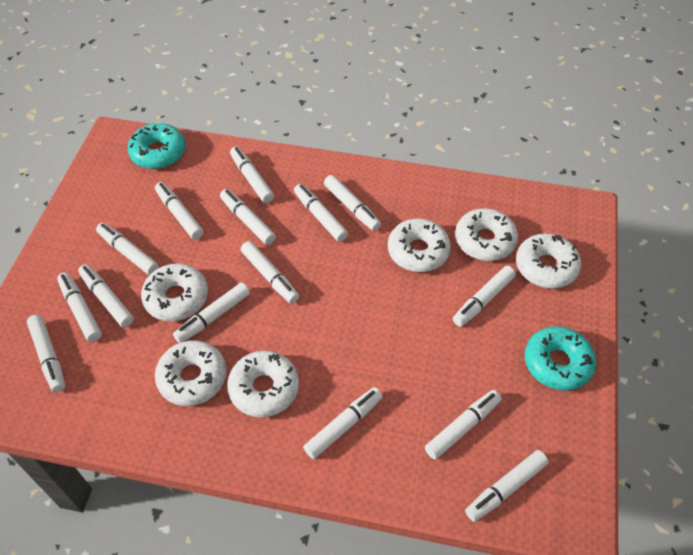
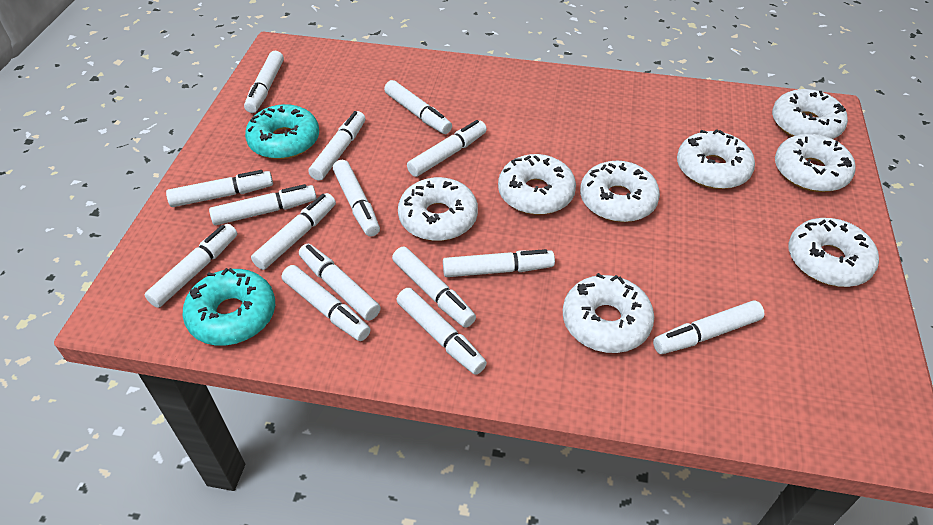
white donut: 6 -> 8

